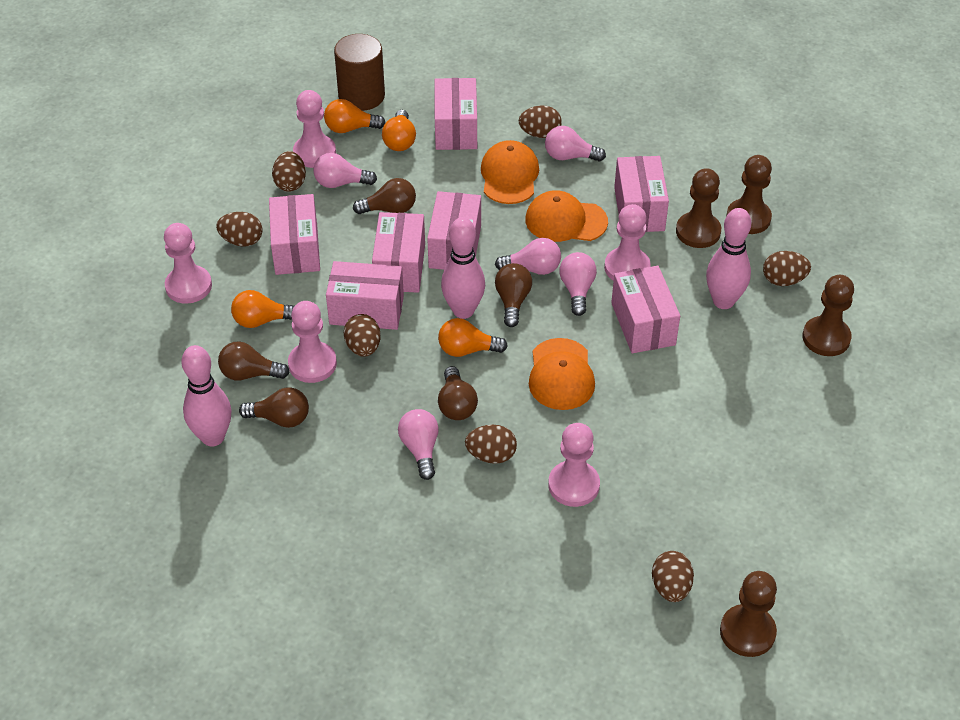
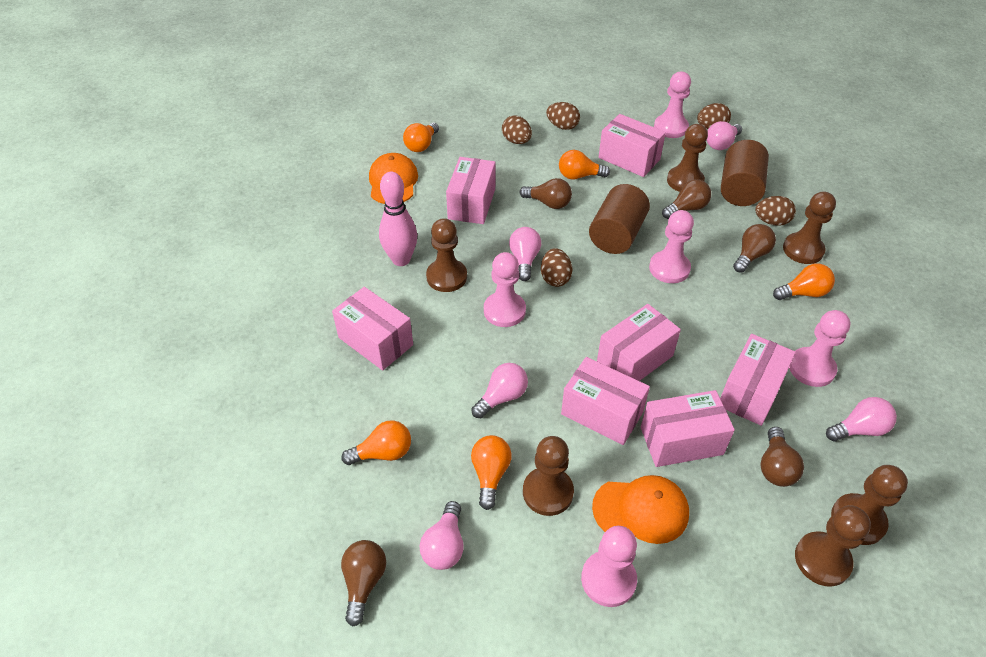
brown cylinder: 1 -> 2
brown egg: 7 -> 5
brown pawn: 4 -> 6
orange cap: 3 -> 2
orange light bulb: 4 -> 5
pink bowling pin: 3 -> 1

